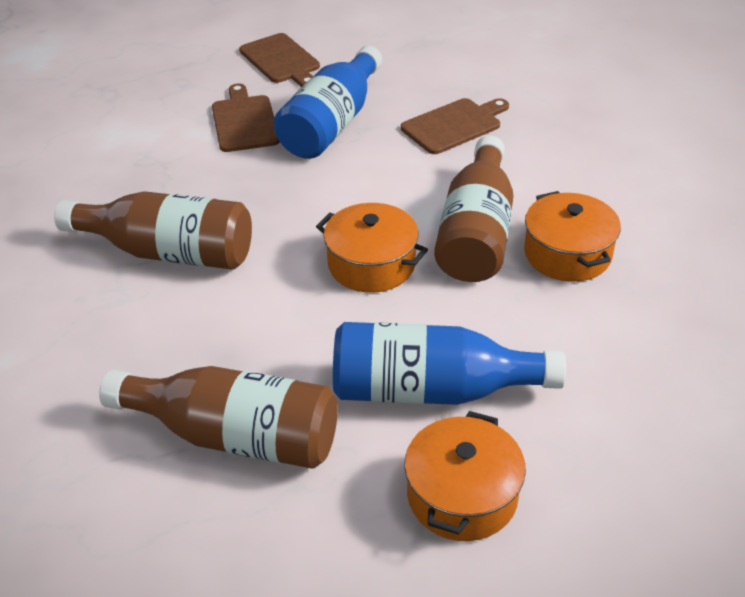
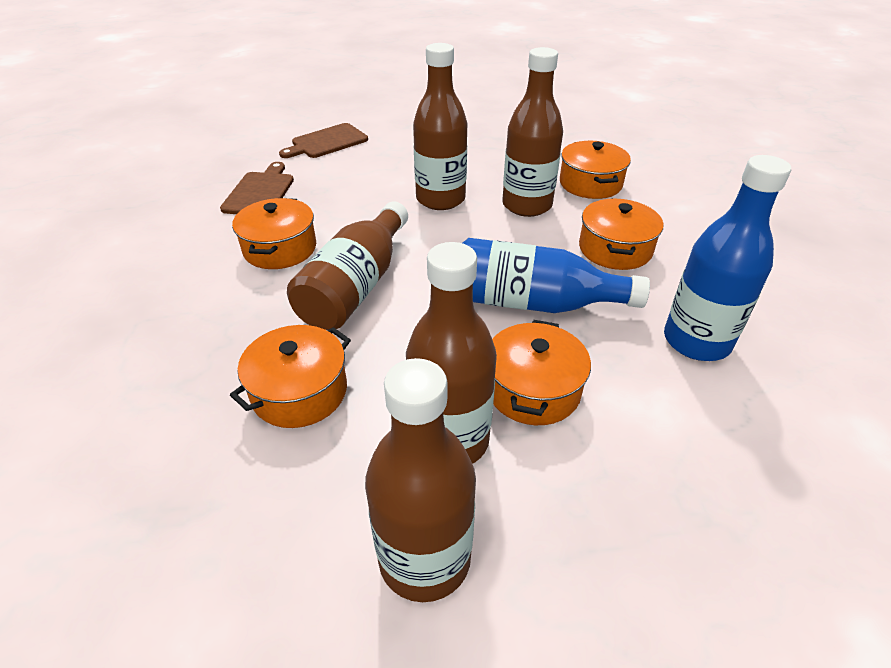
brown bottle: 3 -> 5
brown cutting board: 3 -> 2
orange pot: 3 -> 5

